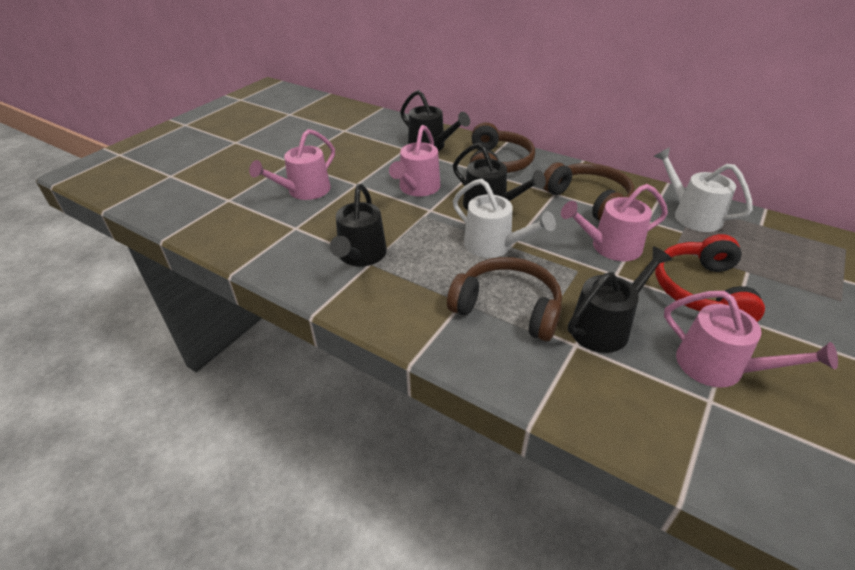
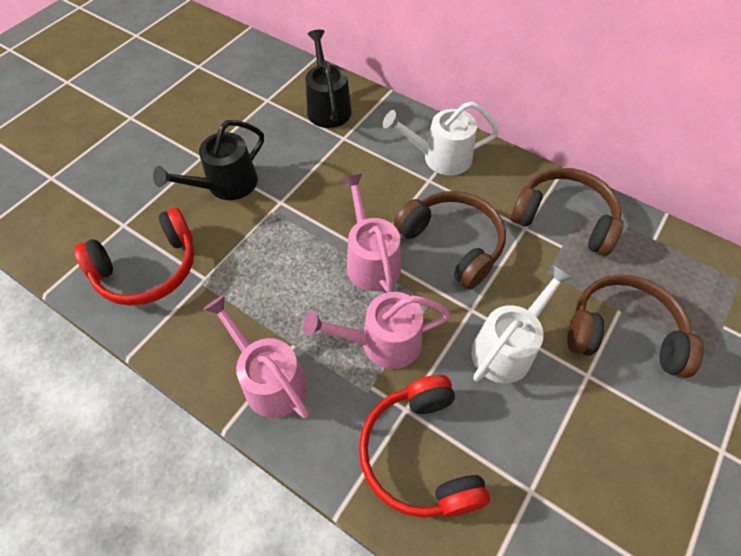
black watering can: 4 -> 2
pink watering can: 4 -> 3
red headphones: 1 -> 2

